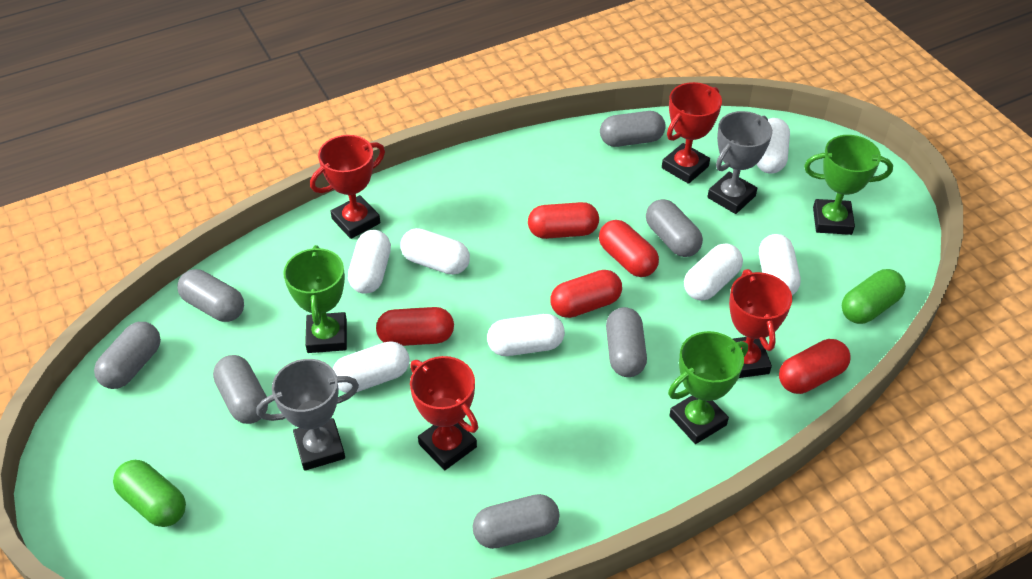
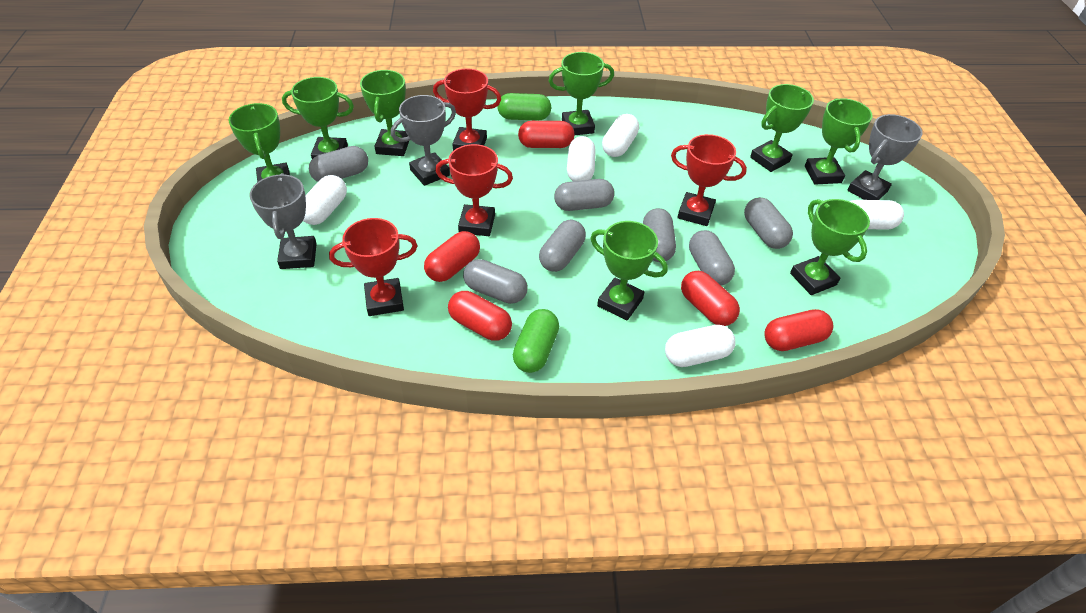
green trophy: 3 -> 8
grey trophy: 2 -> 3
white capsule: 7 -> 5

